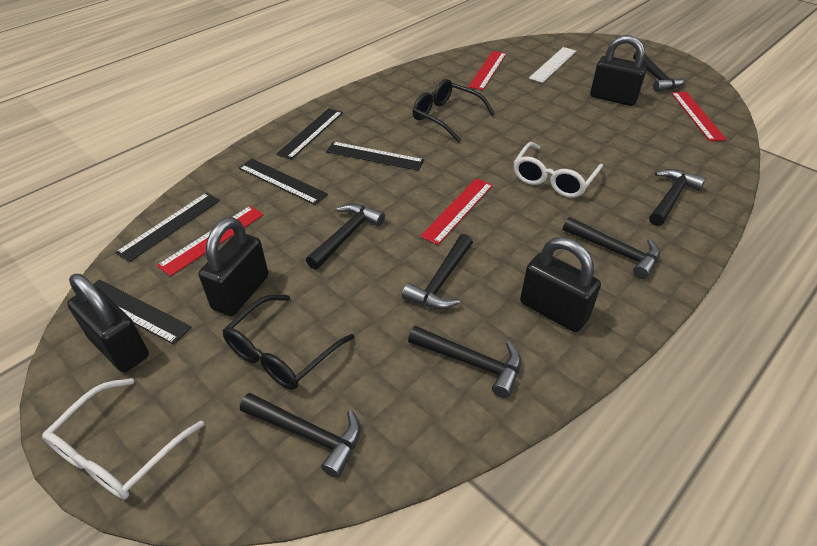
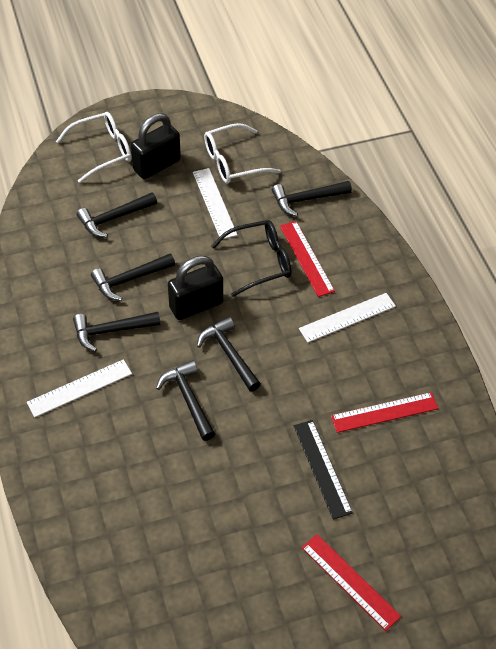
black glasses: 2 -> 1
black hammer: 7 -> 6
black padlock: 4 -> 2
black ruler: 5 -> 1
red ruler: 4 -> 3
white ruler: 1 -> 3

